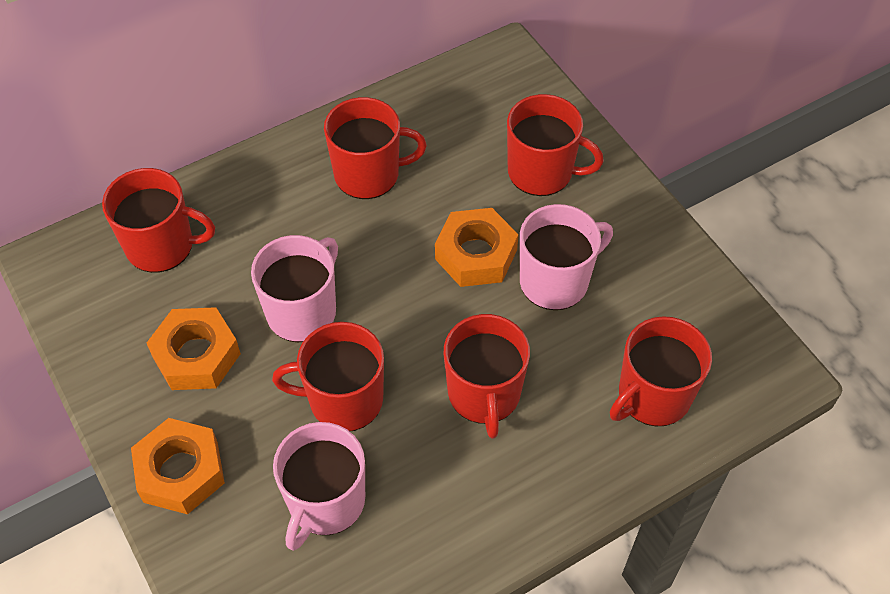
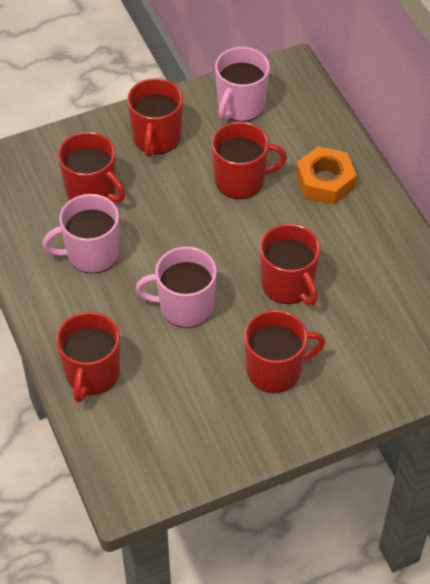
orange nut: 3 -> 1

